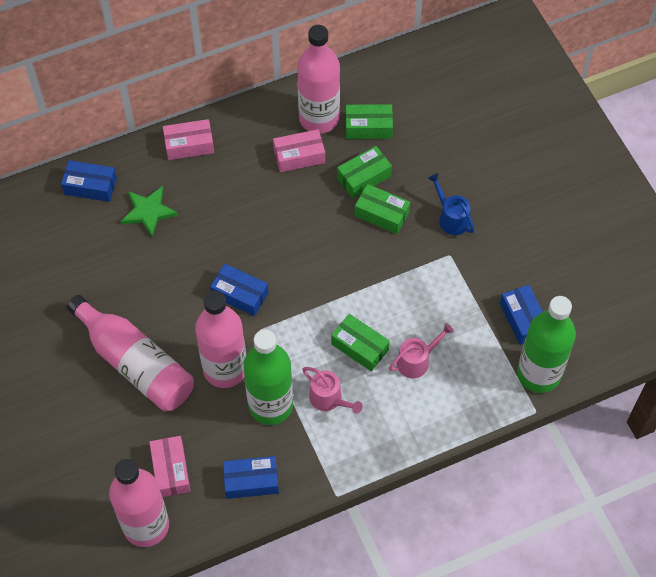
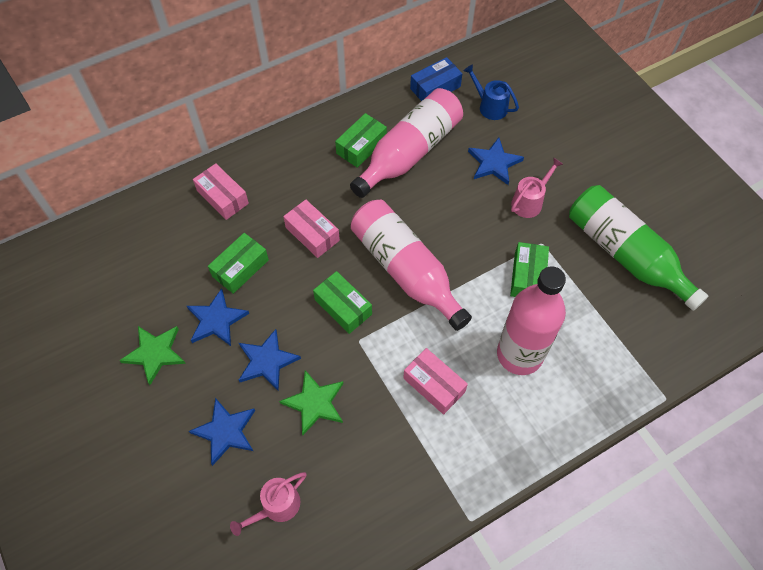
blue box: 4 -> 1
blue star: 0 -> 4
green bottle: 2 -> 1
green star: 1 -> 2
pink bottle: 4 -> 3

